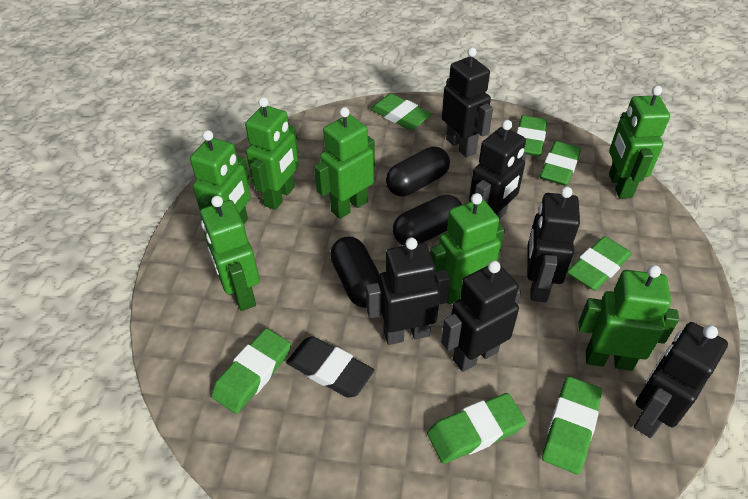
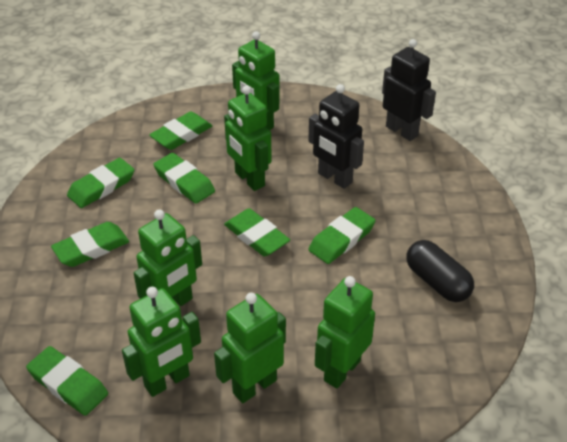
black capsule: 3 -> 1
black eraser: 1 -> 0
black robot: 6 -> 2
green robot: 7 -> 6

